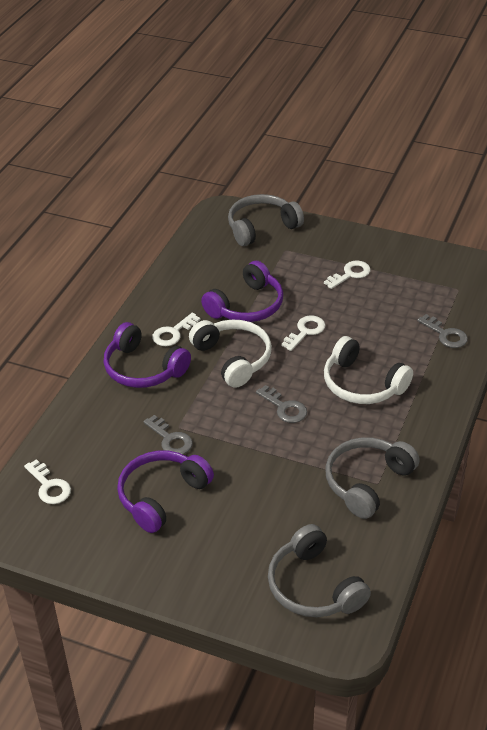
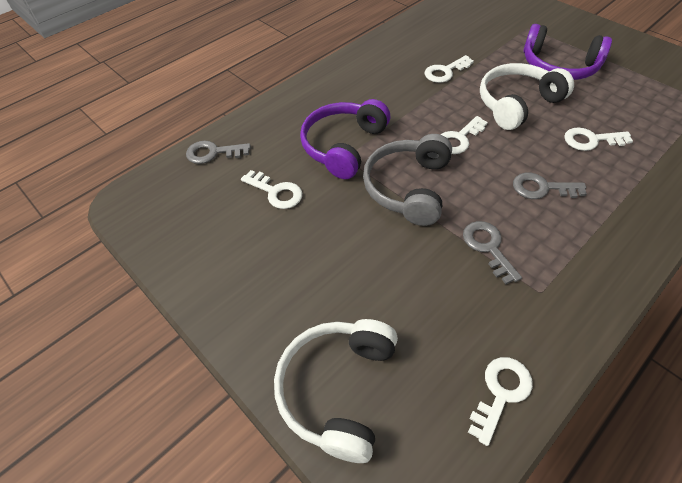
grey headphones: 3 -> 1
purple headphones: 3 -> 2
white key: 4 -> 5

